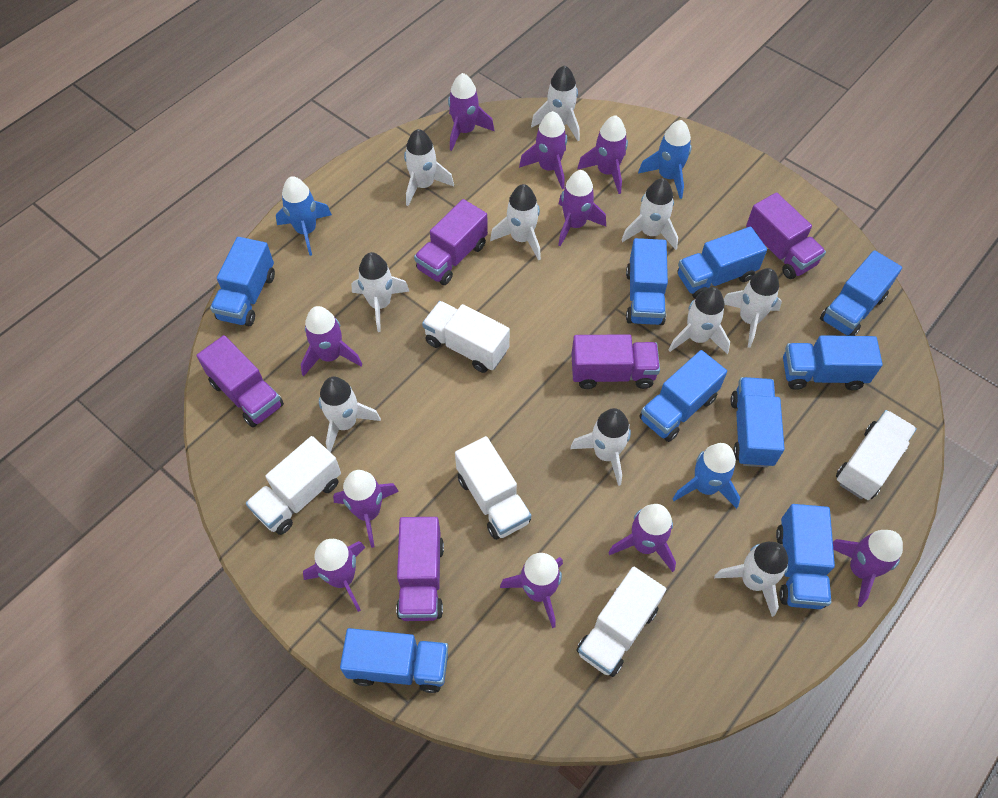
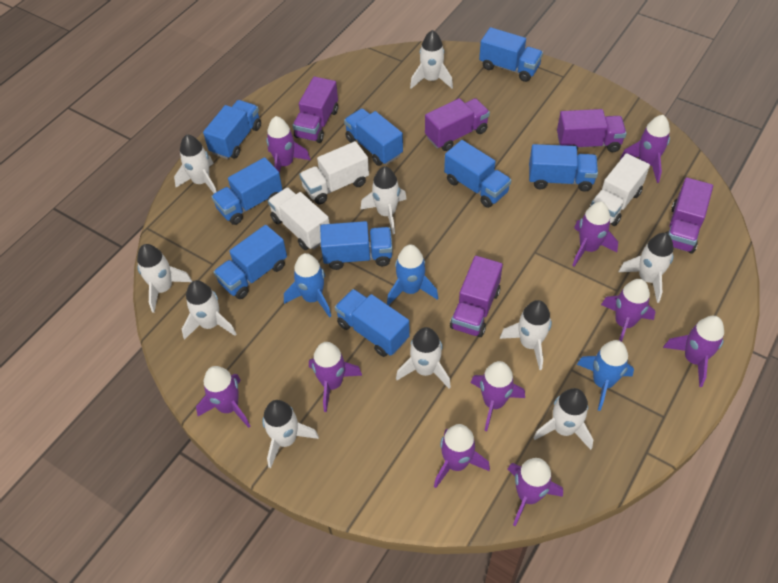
white truck: 5 -> 3

